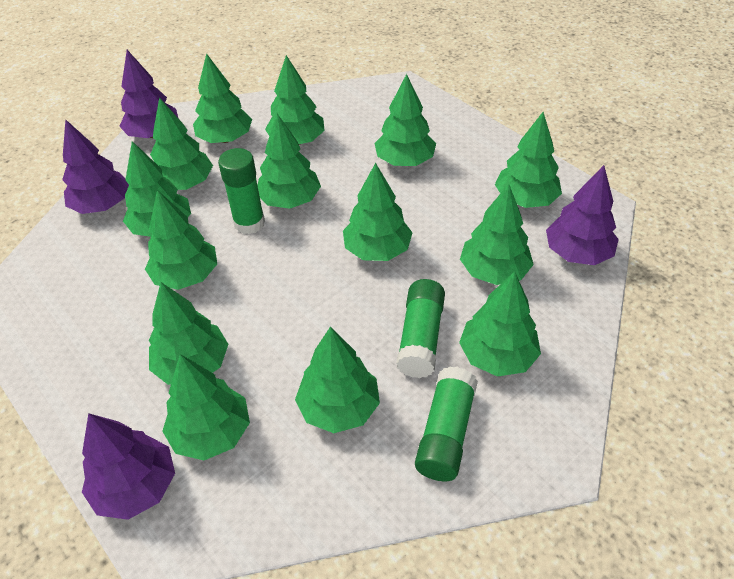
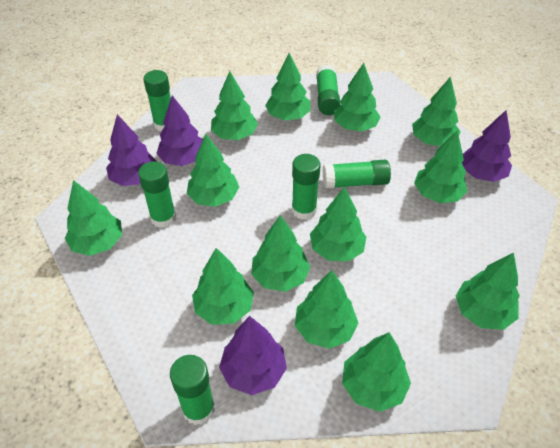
green glue stick: 3 -> 6
green tree: 14 -> 13

